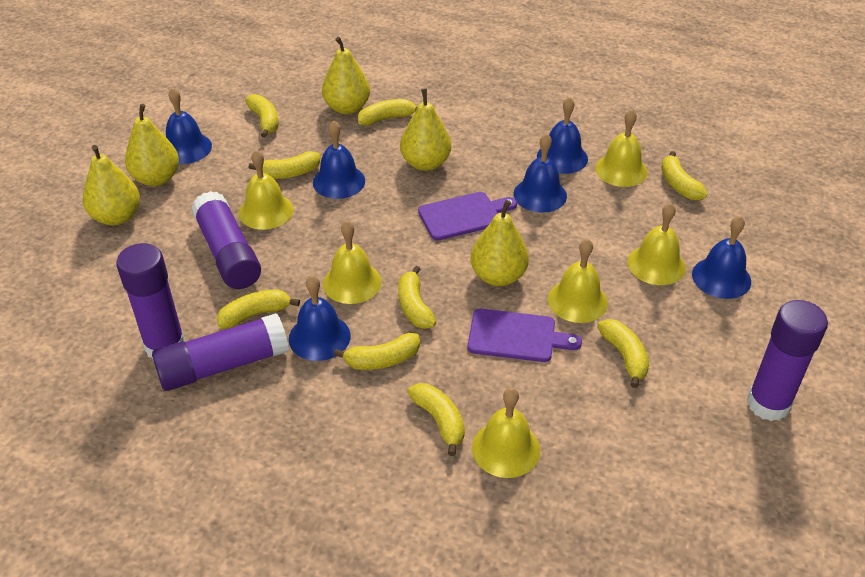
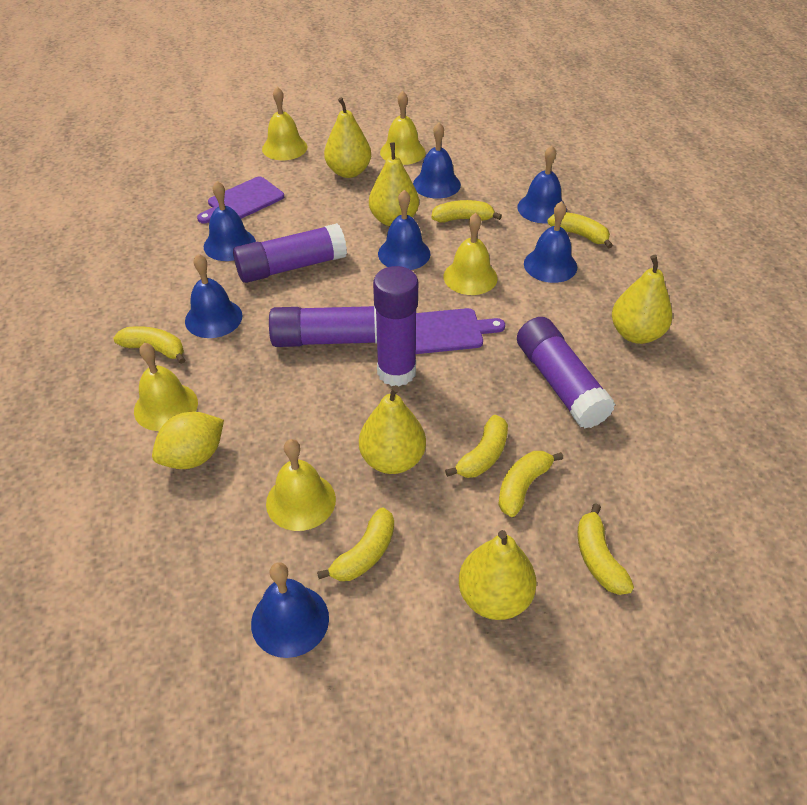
blue bell: 6 -> 7
yellow banana: 9 -> 7
yellow bell: 6 -> 5
yellow lemon: 0 -> 1

